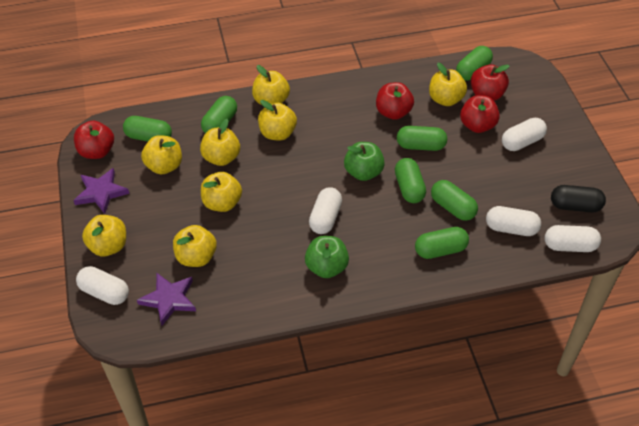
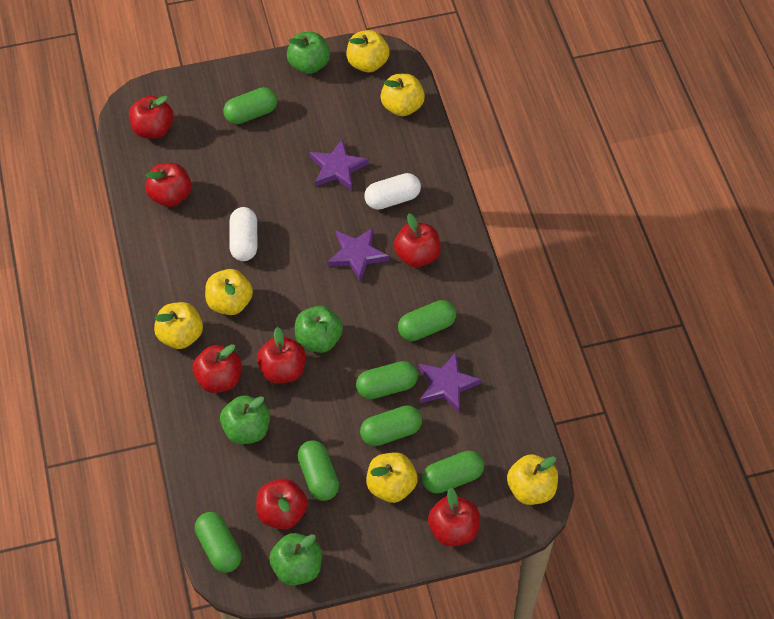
black capsule: 1 -> 0
green apple: 2 -> 4
purple star: 2 -> 3
red apple: 4 -> 7
white capsule: 5 -> 2
yellow apple: 8 -> 6

